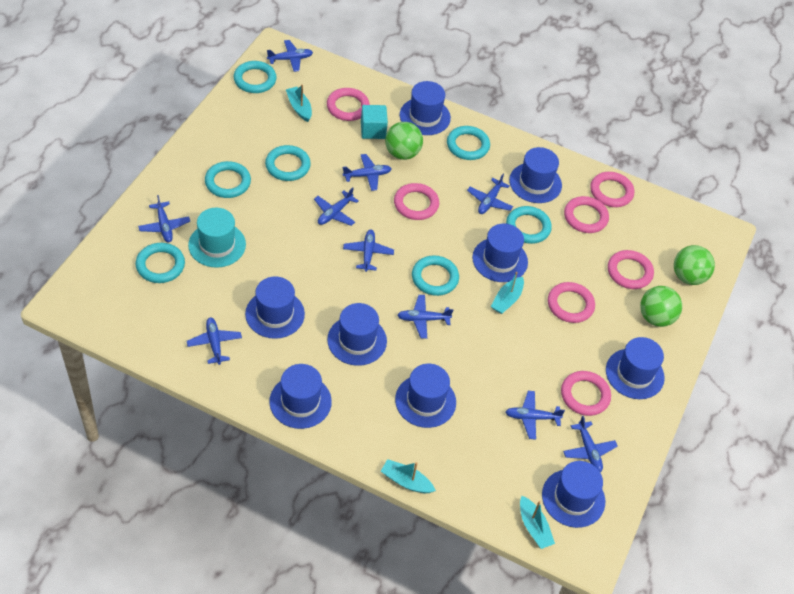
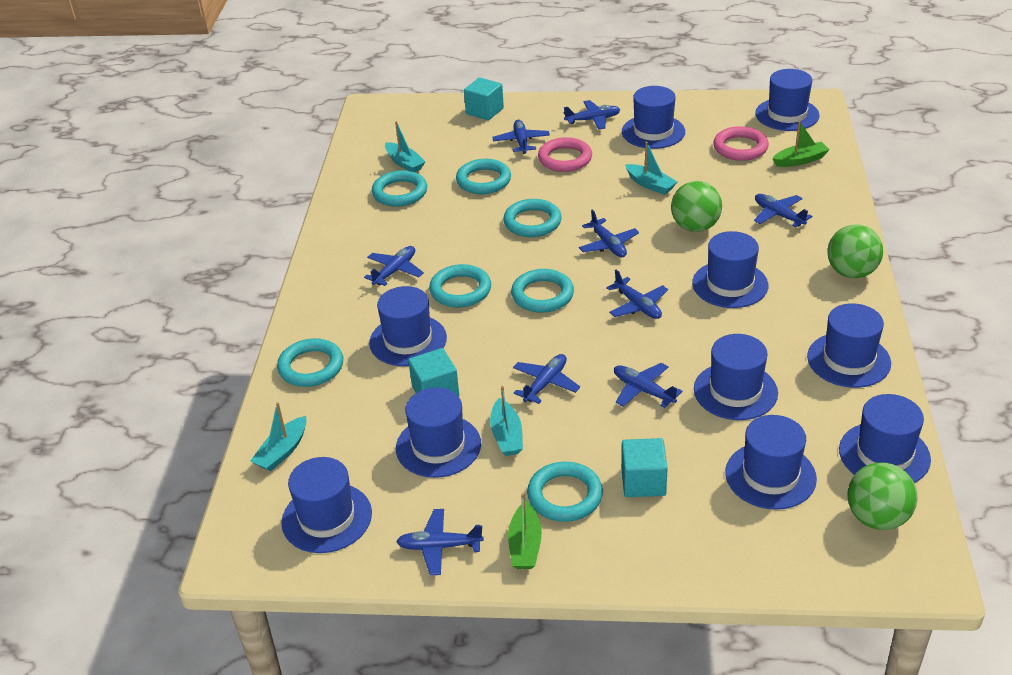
blue hat: 9 -> 10
blue plane: 10 -> 9
green boat: 0 -> 2
pink ring: 7 -> 2
turquoise cube: 1 -> 3
turquoise hat: 1 -> 0

